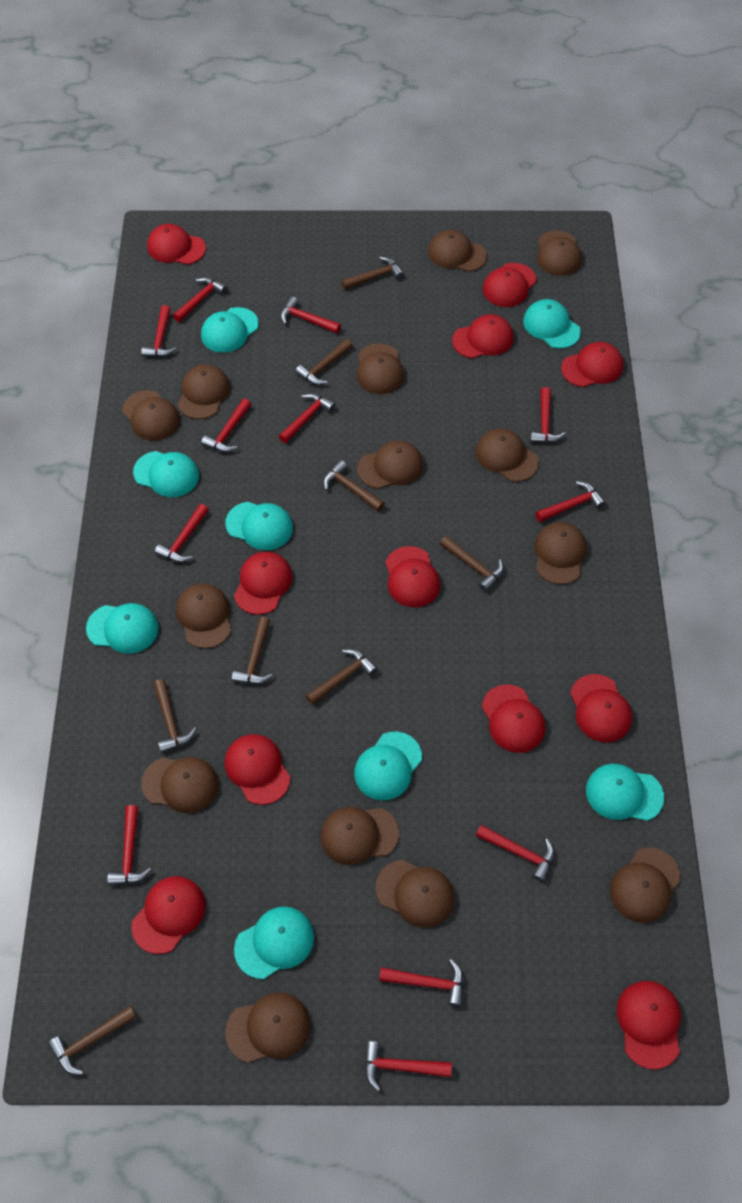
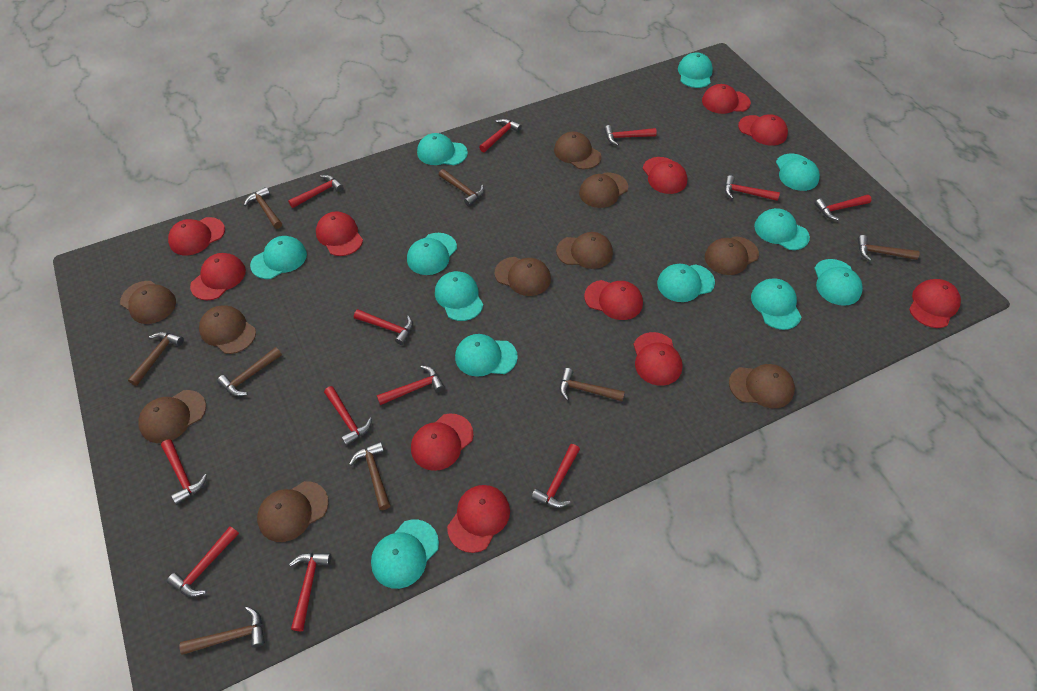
brown cap: 14 -> 10
turquoise cap: 8 -> 12

